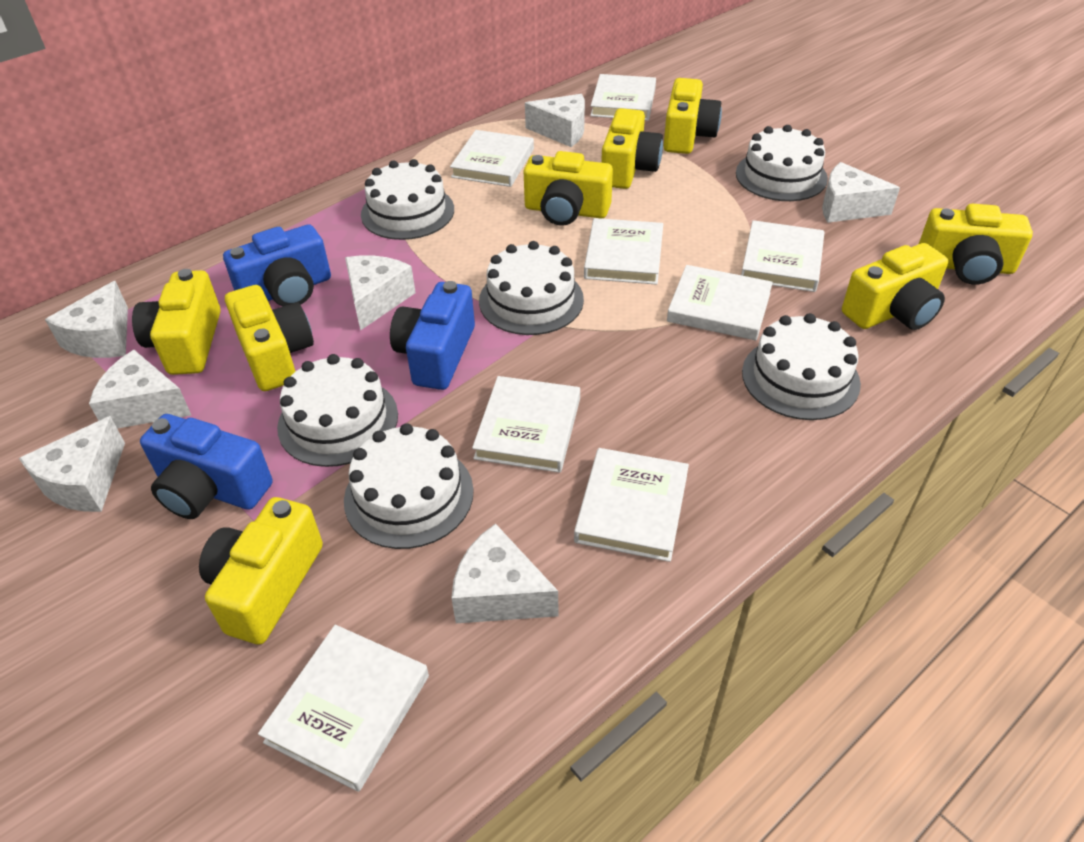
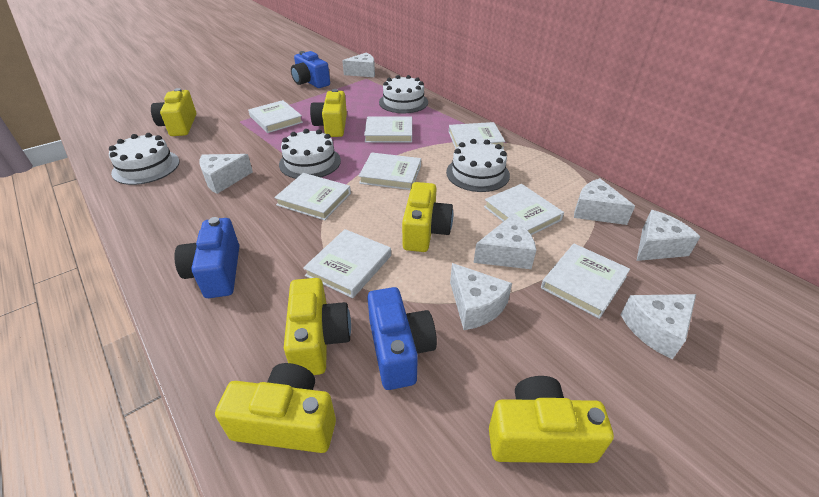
white cake: 6 -> 4
yellow camera: 8 -> 6

